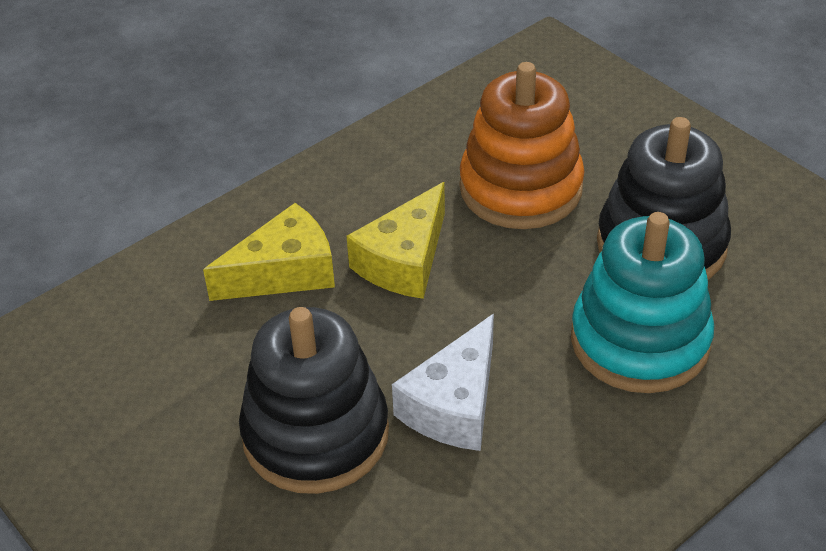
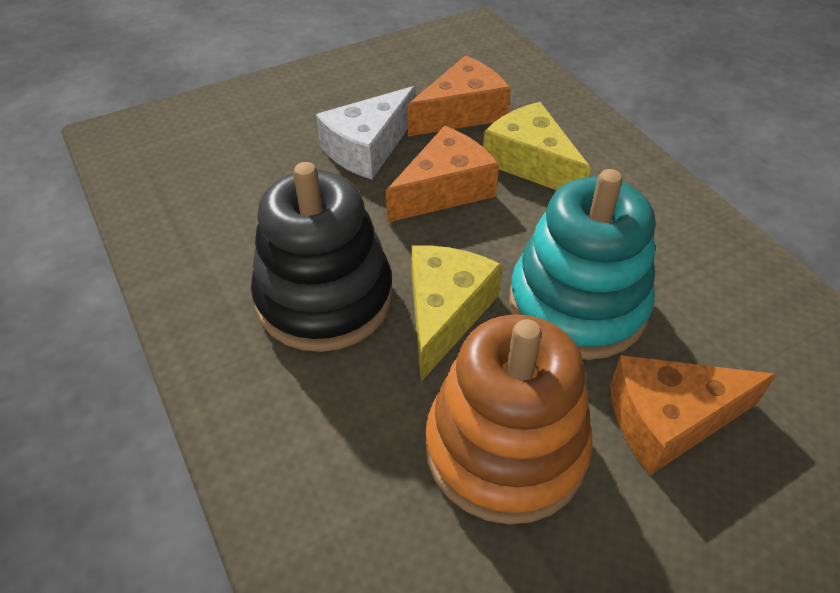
black stacking toy: 2 -> 1
orange cheese: 0 -> 3

